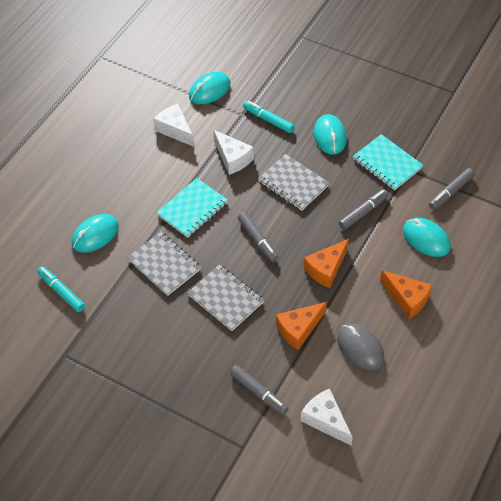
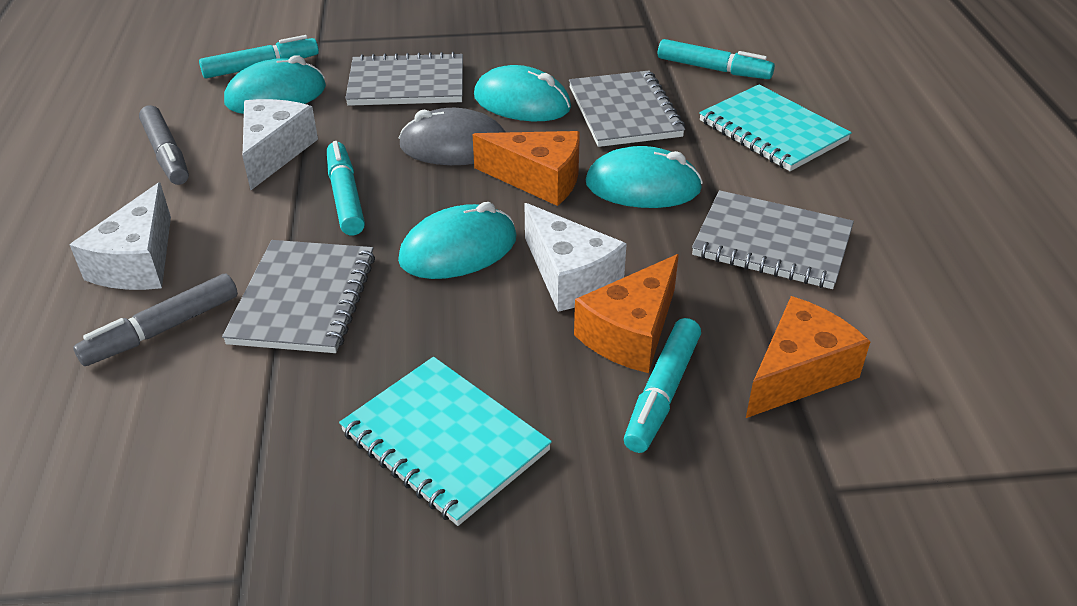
grey marker: 4 -> 2
grey notebook: 3 -> 4
turquoise marker: 2 -> 4

